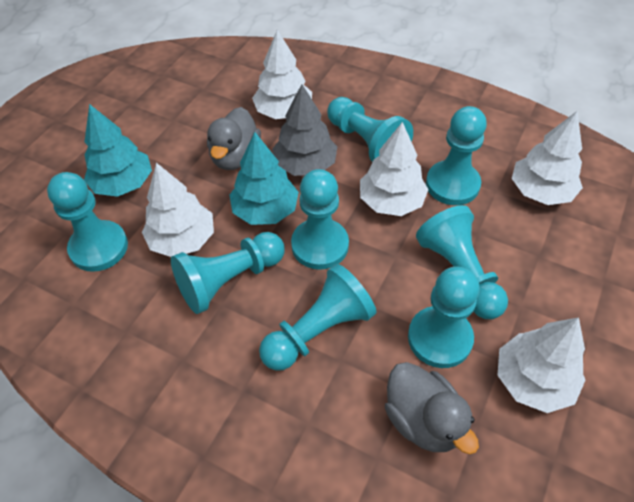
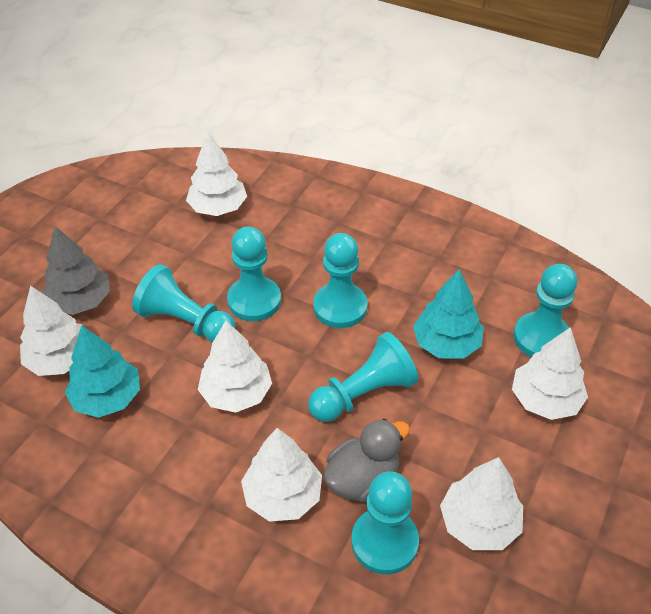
grey duck: 2 -> 1
turquoise pawn: 8 -> 6
white tree: 5 -> 6

